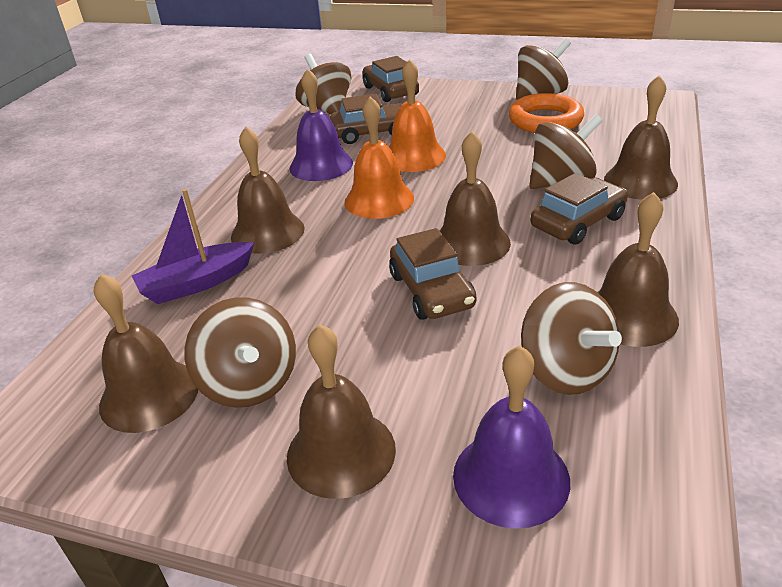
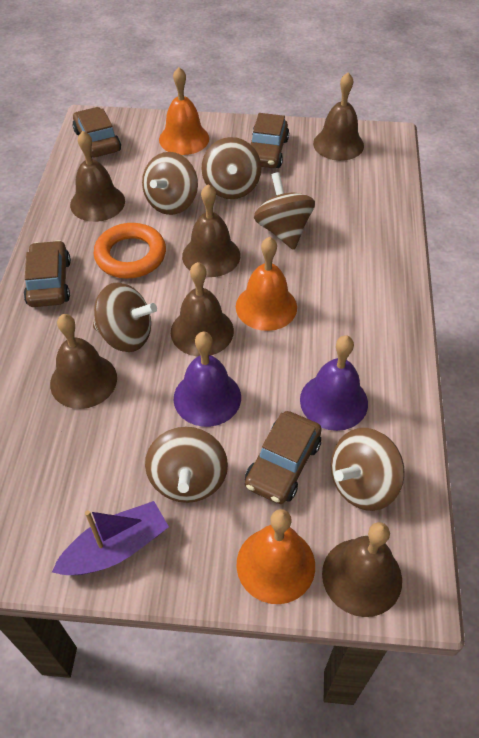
brown spinning top: 5 -> 6
orange bell: 2 -> 3

